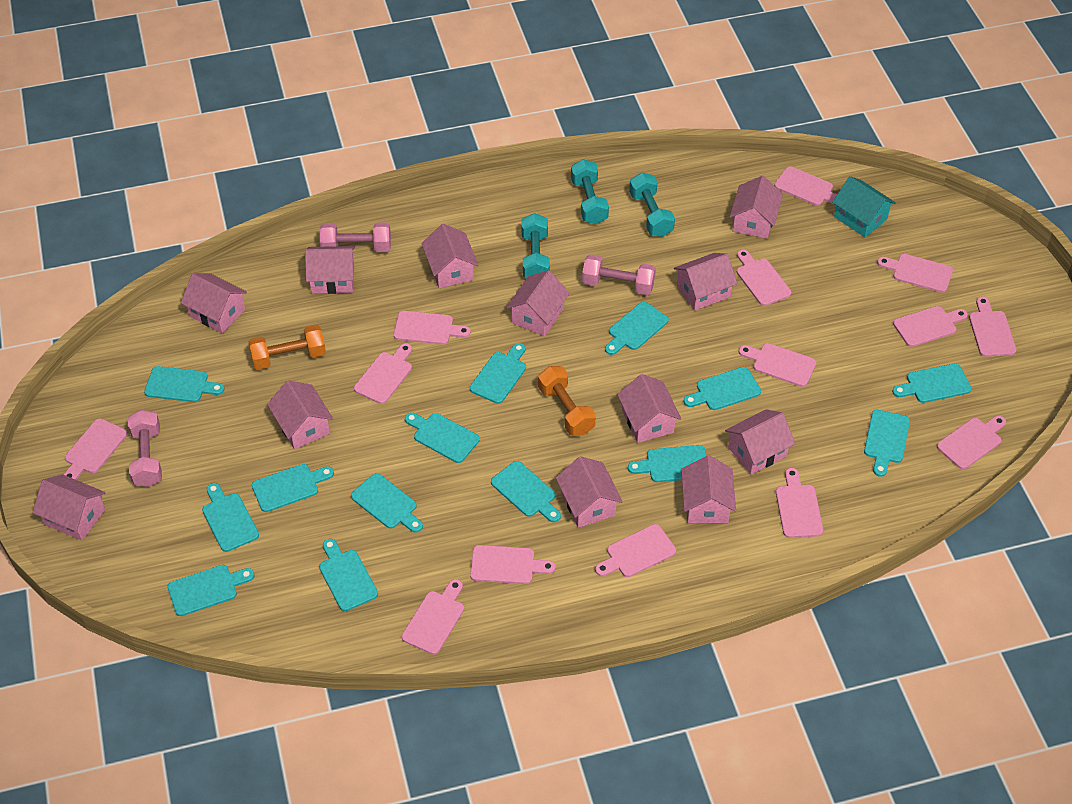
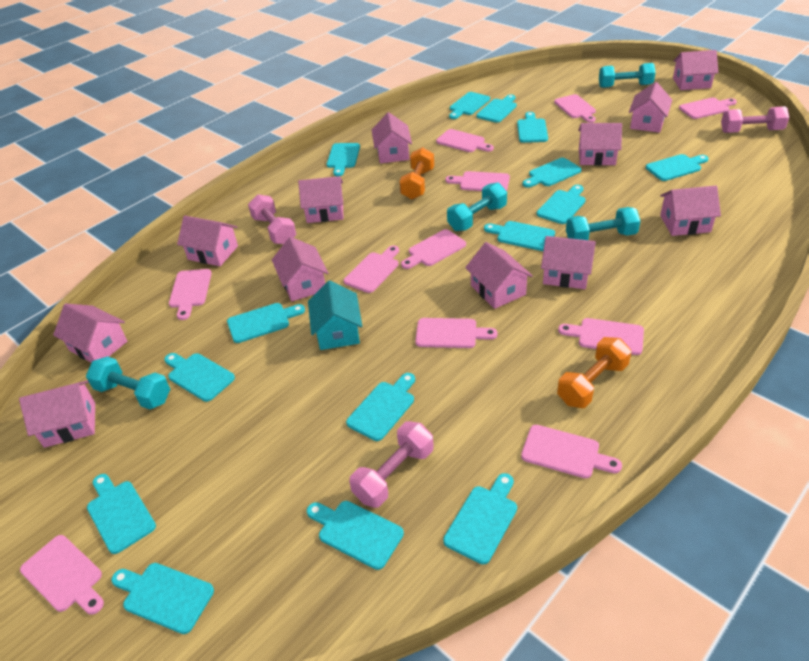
pink cutting board: 14 -> 11
turquoise cutting board: 14 -> 15
turquoise dumbbell: 3 -> 4

